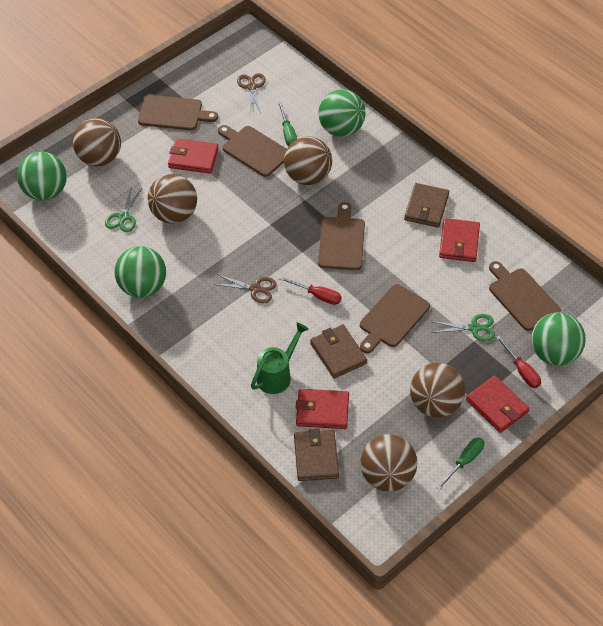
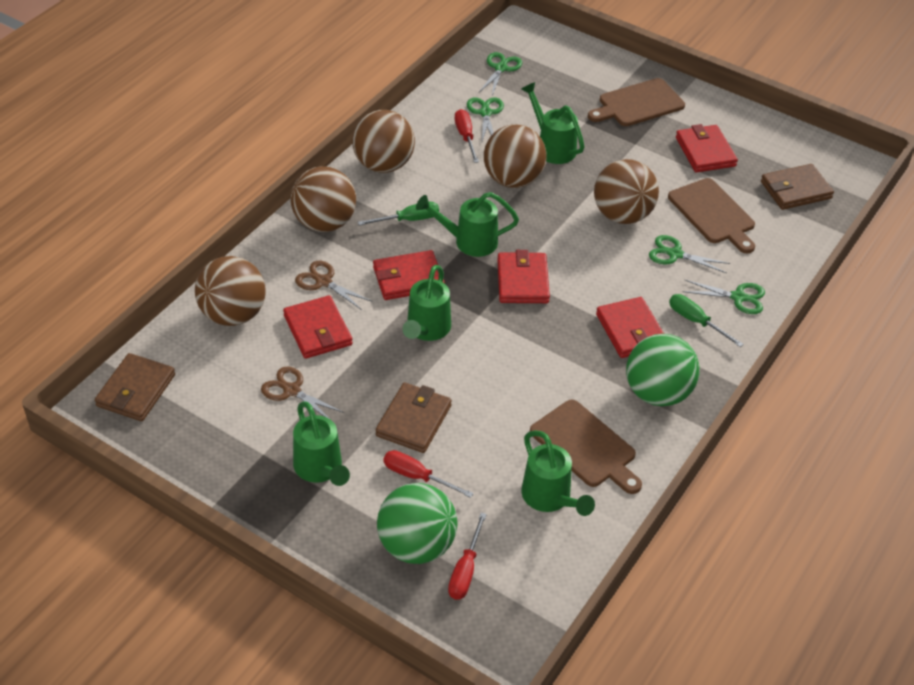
brown cutting board: 5 -> 3
green ball: 4 -> 2
green scissors: 2 -> 4
green watering can: 1 -> 5
red screwdriver: 2 -> 3
red wallet: 4 -> 5

